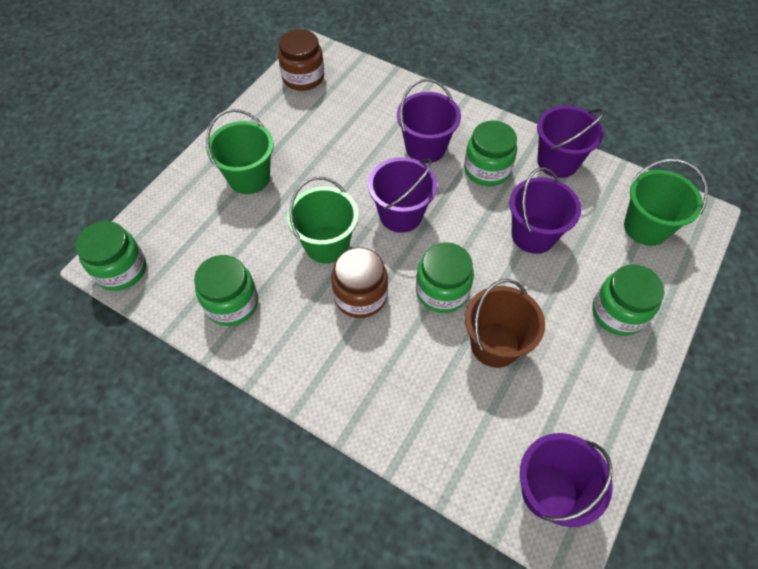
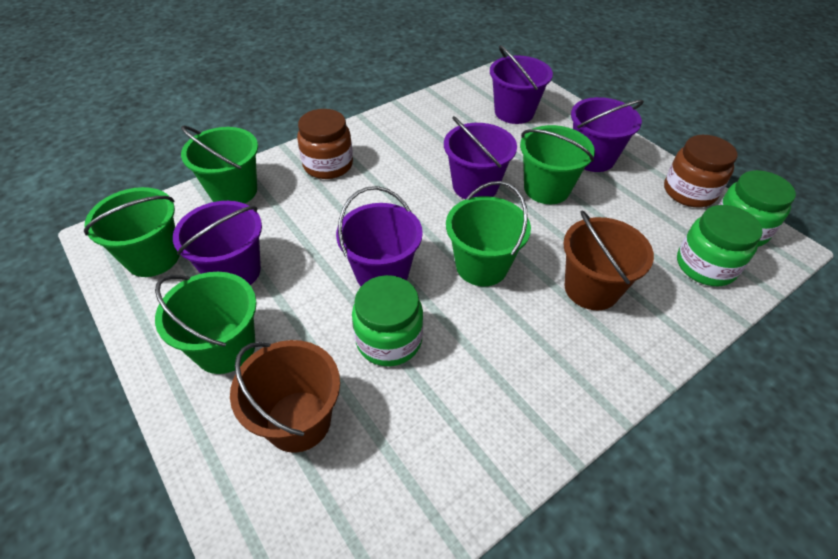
brown bucket: 1 -> 2
green bucket: 3 -> 5
green jar: 5 -> 3

